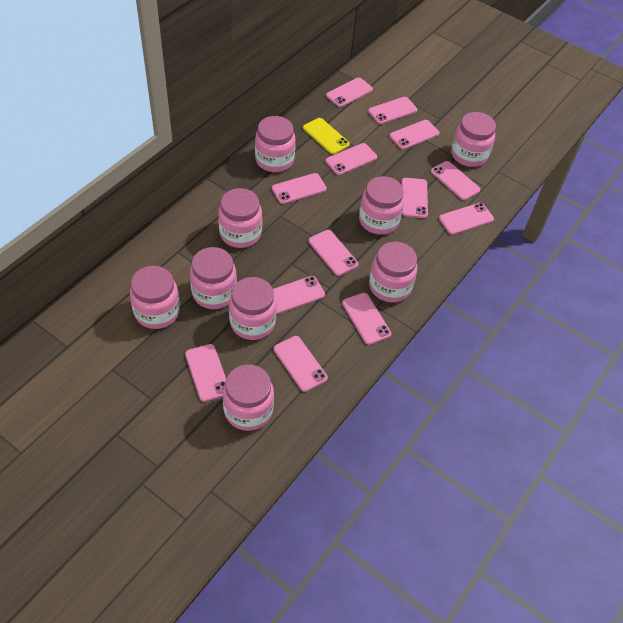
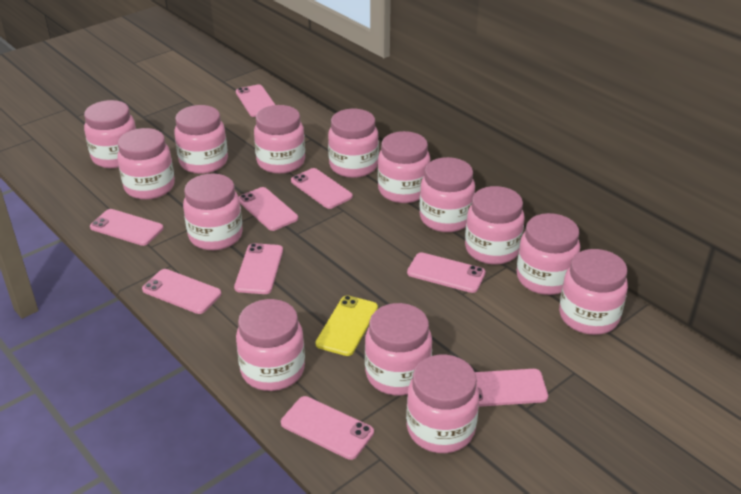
pink jar: 9 -> 14
pink phone: 13 -> 9

